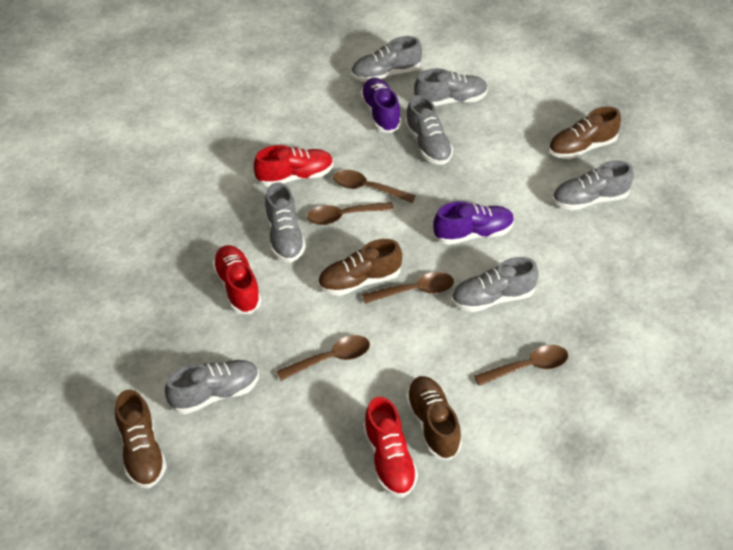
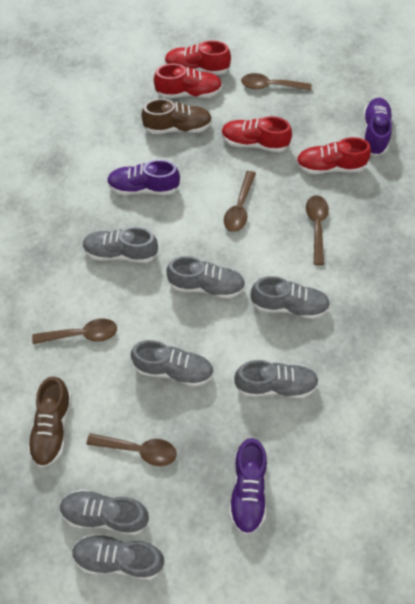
brown shoe: 4 -> 2
purple shoe: 2 -> 3
red shoe: 3 -> 4

